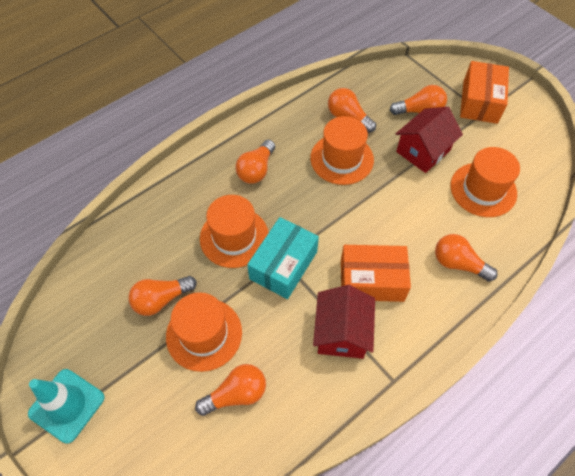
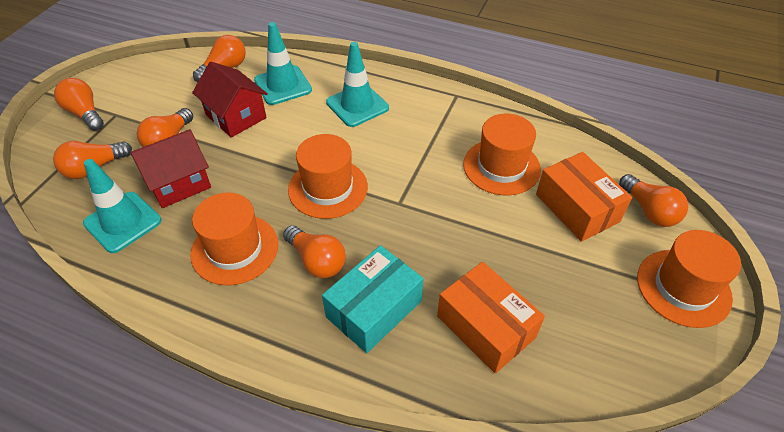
turquoise traffic cone: 1 -> 3

